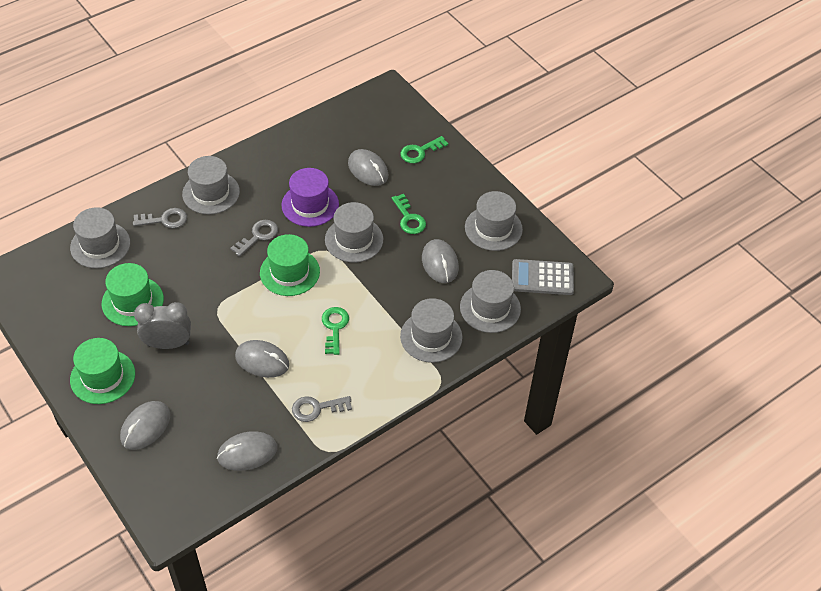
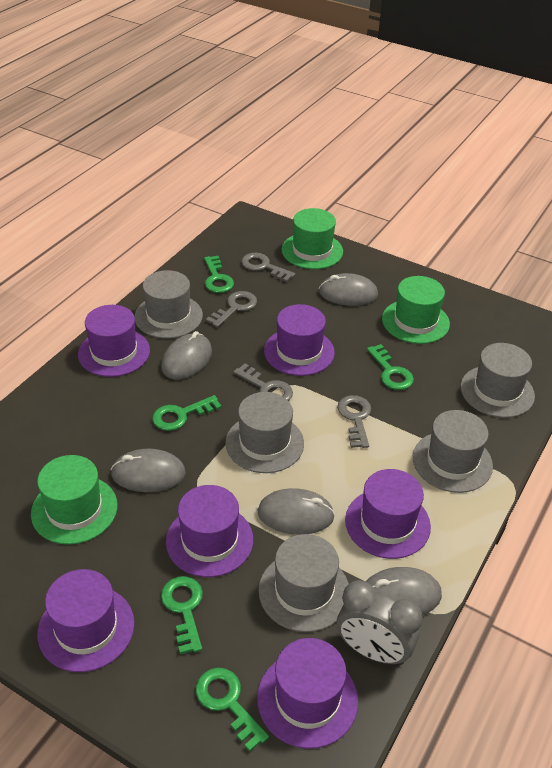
green key: 3 -> 5
grey calculator: 1 -> 0
grey hat: 6 -> 5
grey key: 3 -> 4
purple hat: 1 -> 6

